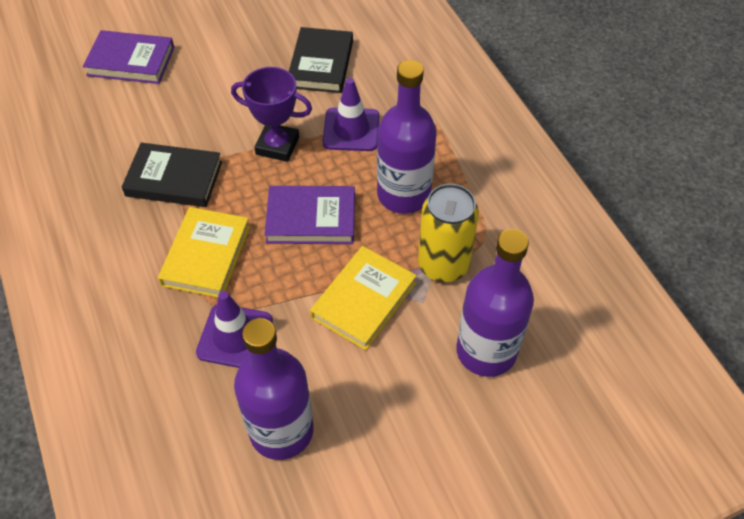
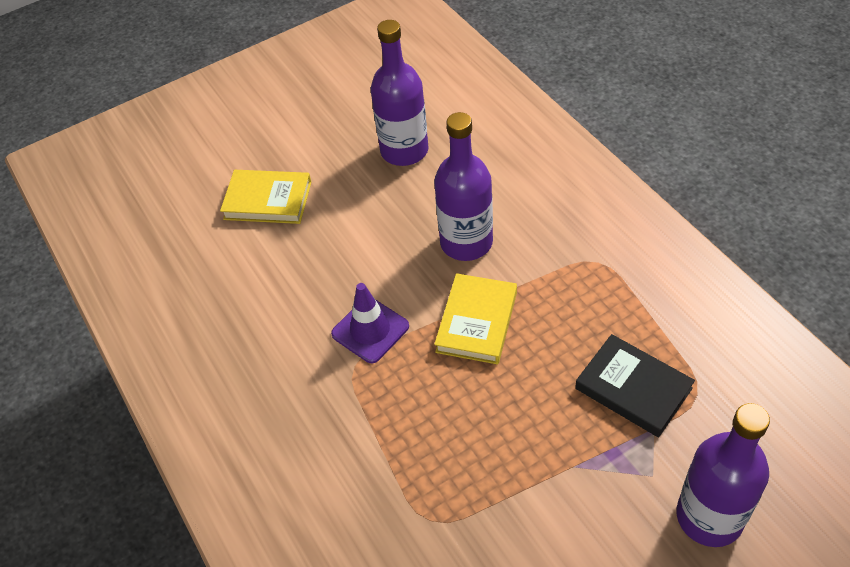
black book: 2 -> 1
purple book: 2 -> 0
purple traffic cone: 2 -> 1
purple trophy: 1 -> 0
yellow can: 1 -> 0

